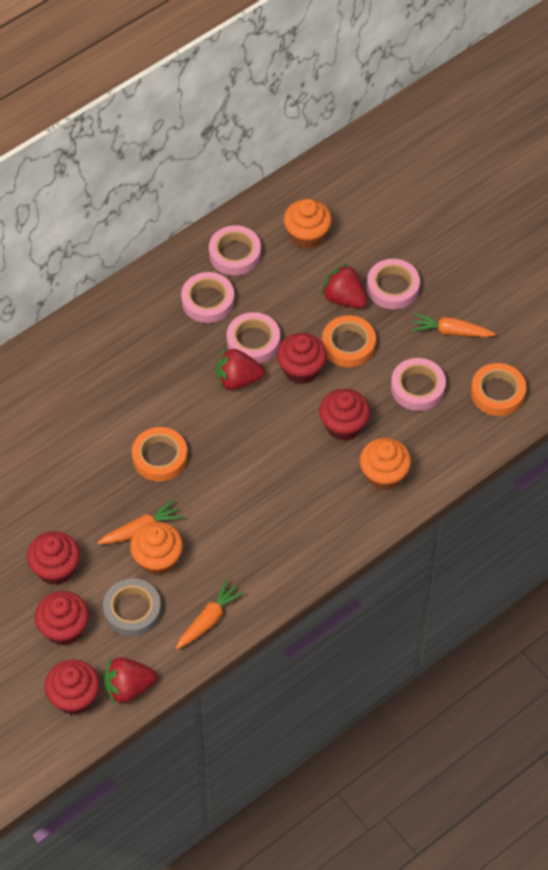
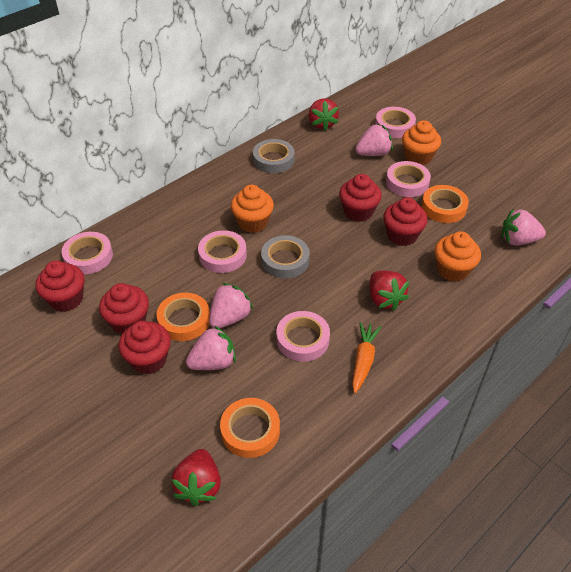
grey tape: 1 -> 2
orange carrot: 3 -> 1
pink strawberry: 0 -> 4

